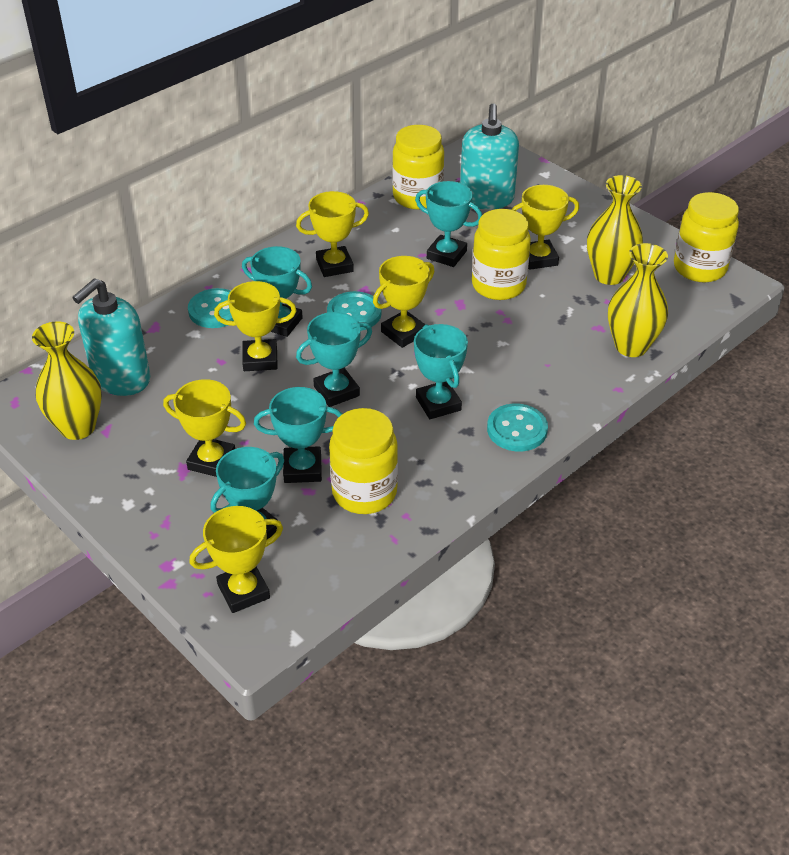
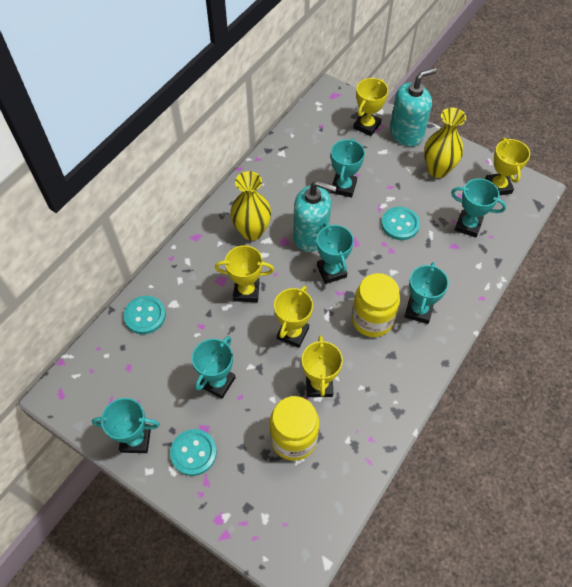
yellow jar: 4 -> 2
yellow trophy: 6 -> 5
yellow vase: 3 -> 2

